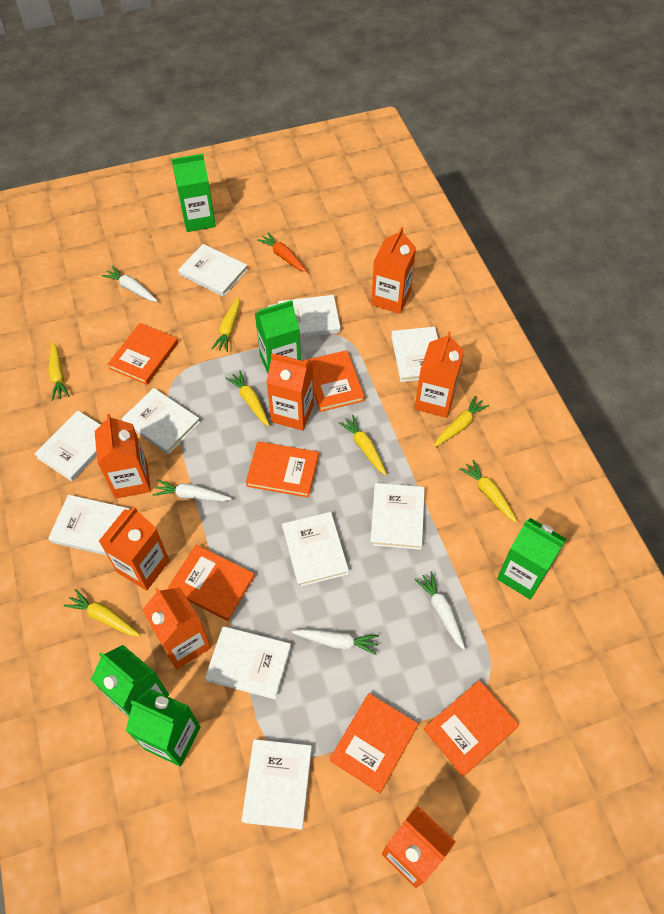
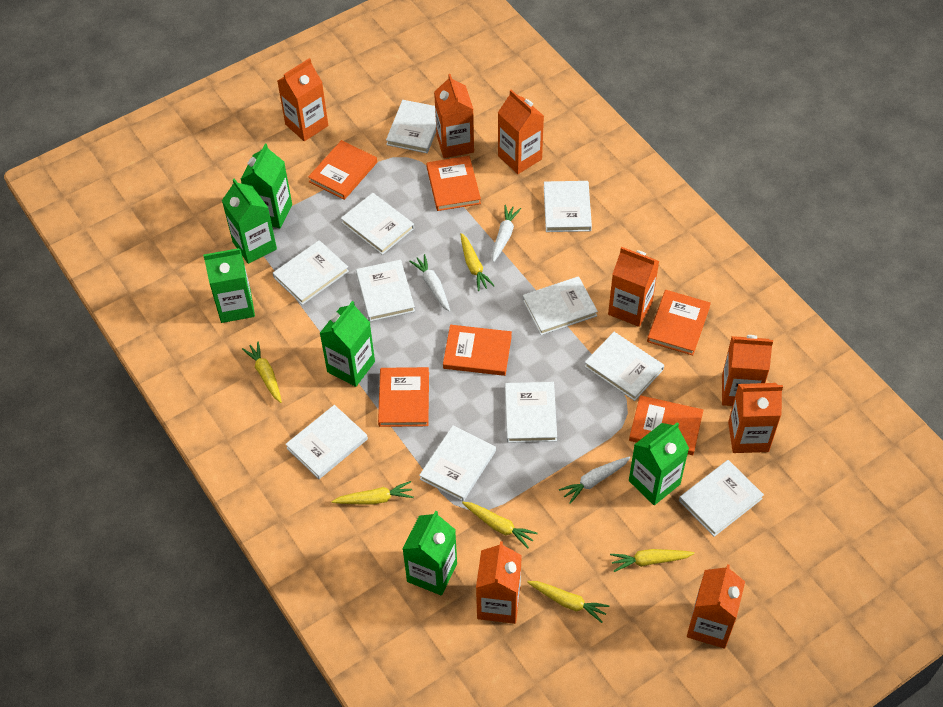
green carton: 5 -> 6
orange carrot: 1 -> 0
orange carton: 7 -> 8
white book: 10 -> 11
white carrot: 4 -> 3
yellow carrot: 7 -> 6

